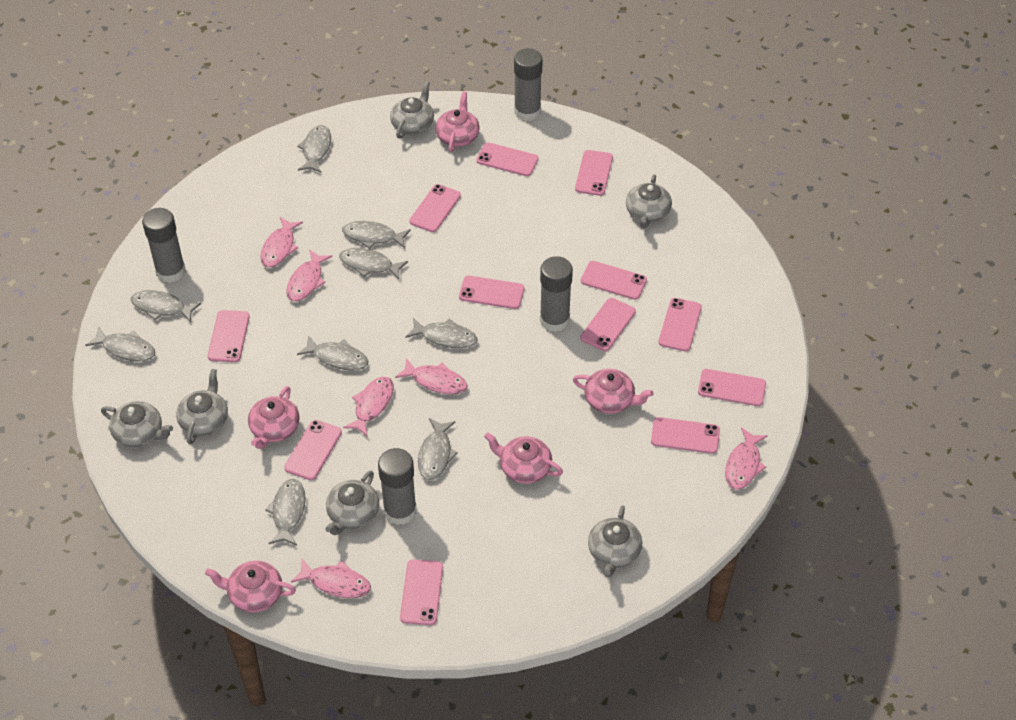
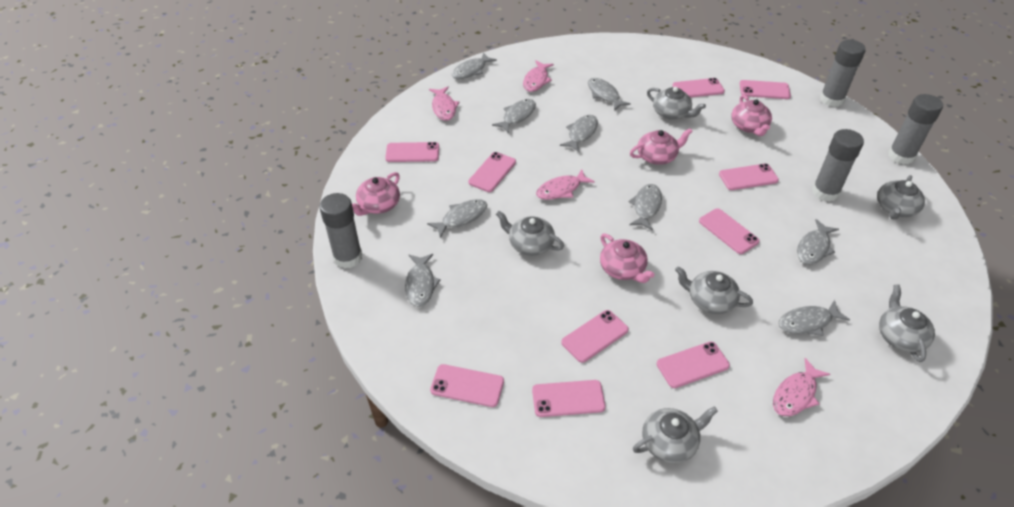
pink fish: 6 -> 4
pink phone: 12 -> 10
pink teapot: 5 -> 4

